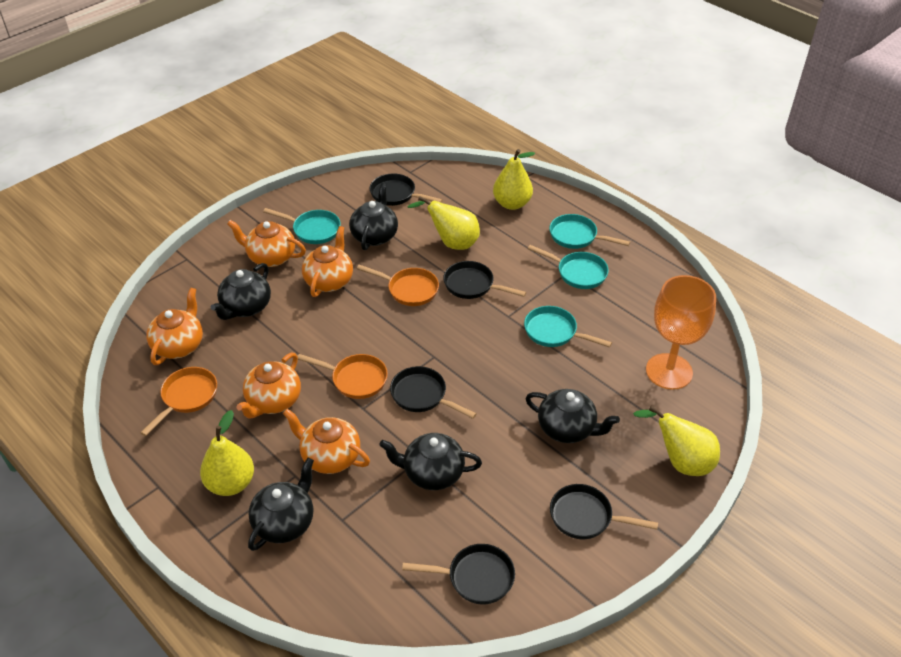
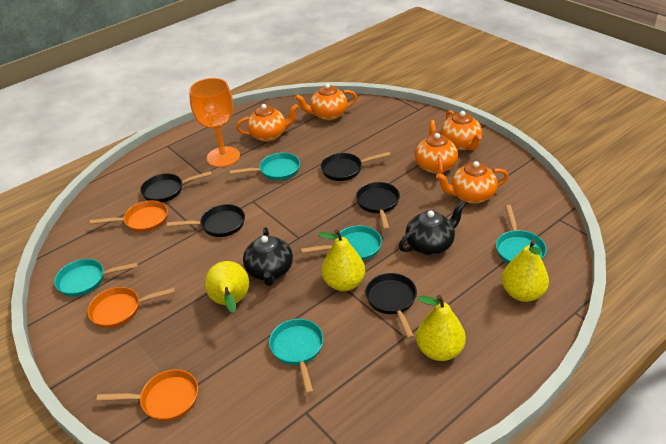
black teapot: 5 -> 2
turquoise pan: 4 -> 5

